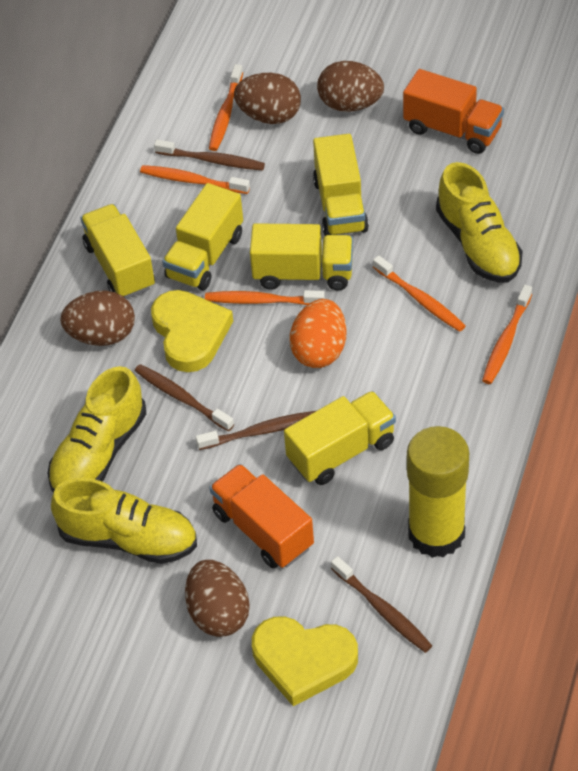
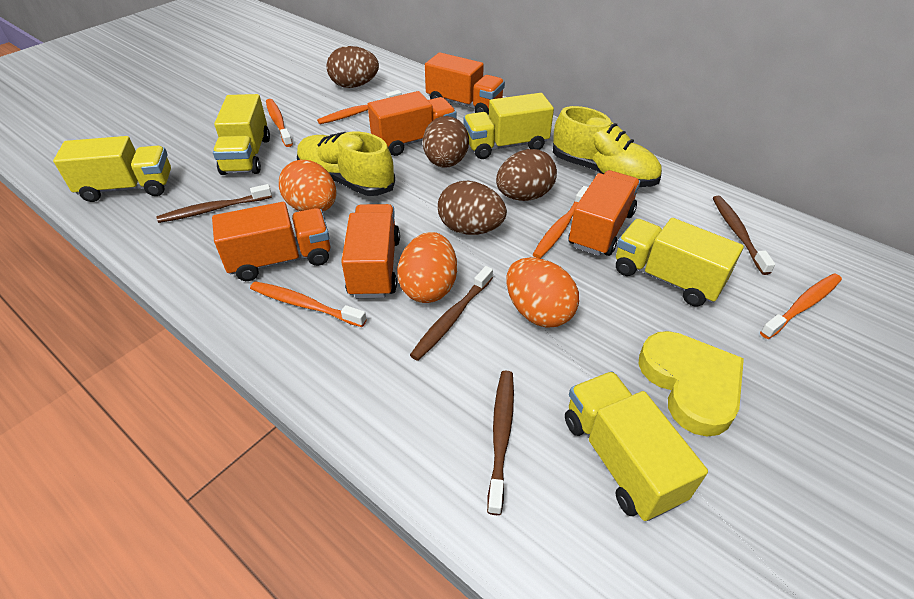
orange egg: 1 -> 3
orange truck: 2 -> 5
yellow glue stick: 1 -> 0
yellow heart: 2 -> 1
yellow shoe: 3 -> 2

